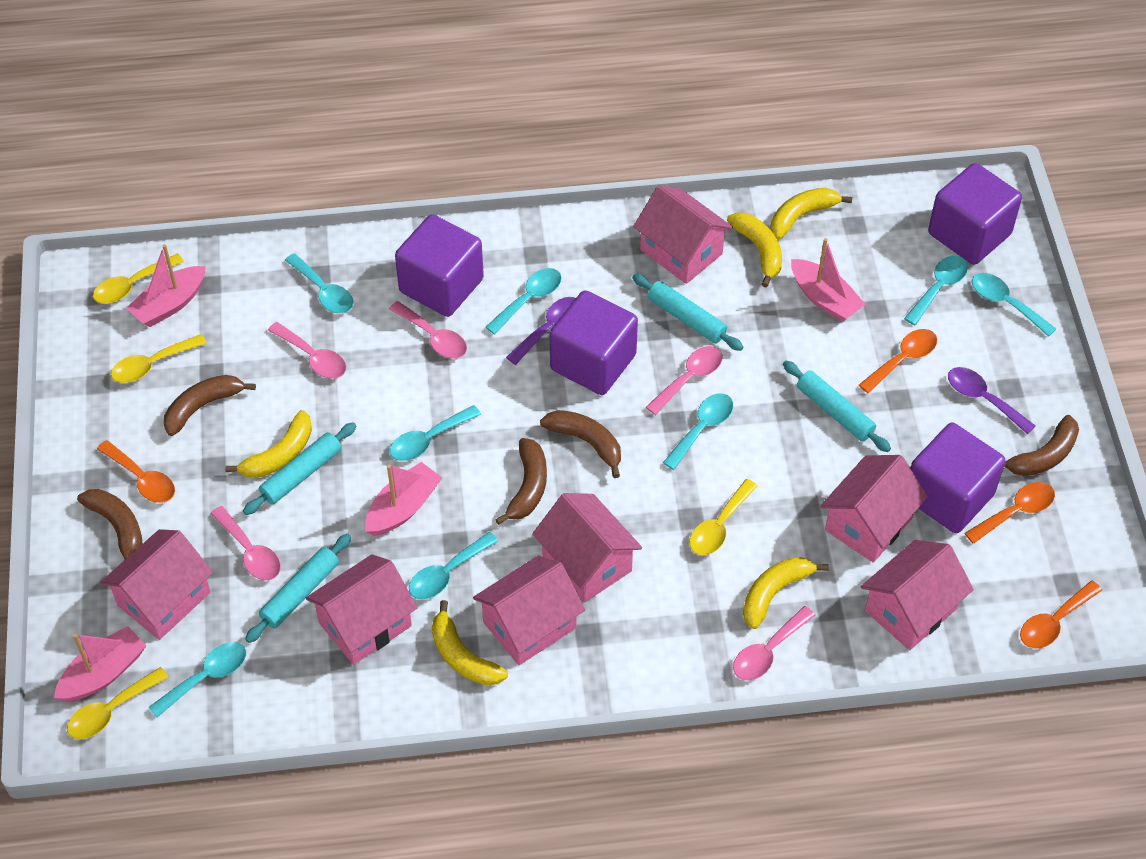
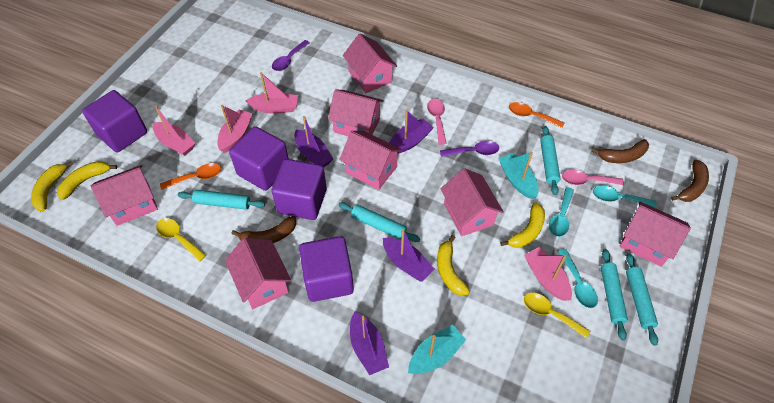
brown banana: 5 -> 3
orange spoon: 4 -> 2
pink spoon: 5 -> 2
purple boat: 0 -> 4
turquoise boat: 0 -> 2
turquoise rolling pin: 4 -> 5
turquoise spoon: 8 -> 3
yellow banana: 5 -> 4
yellow spoon: 4 -> 2

